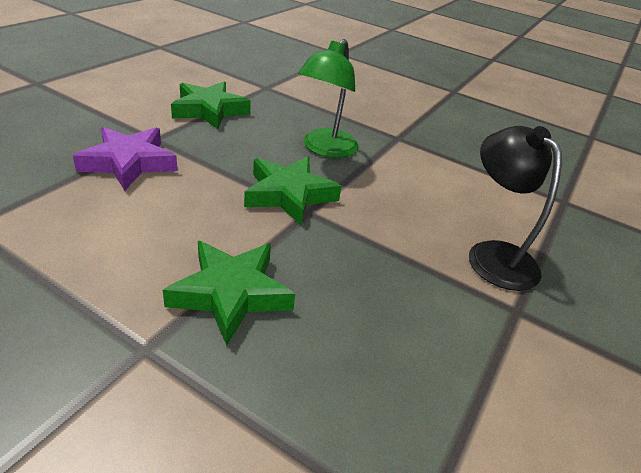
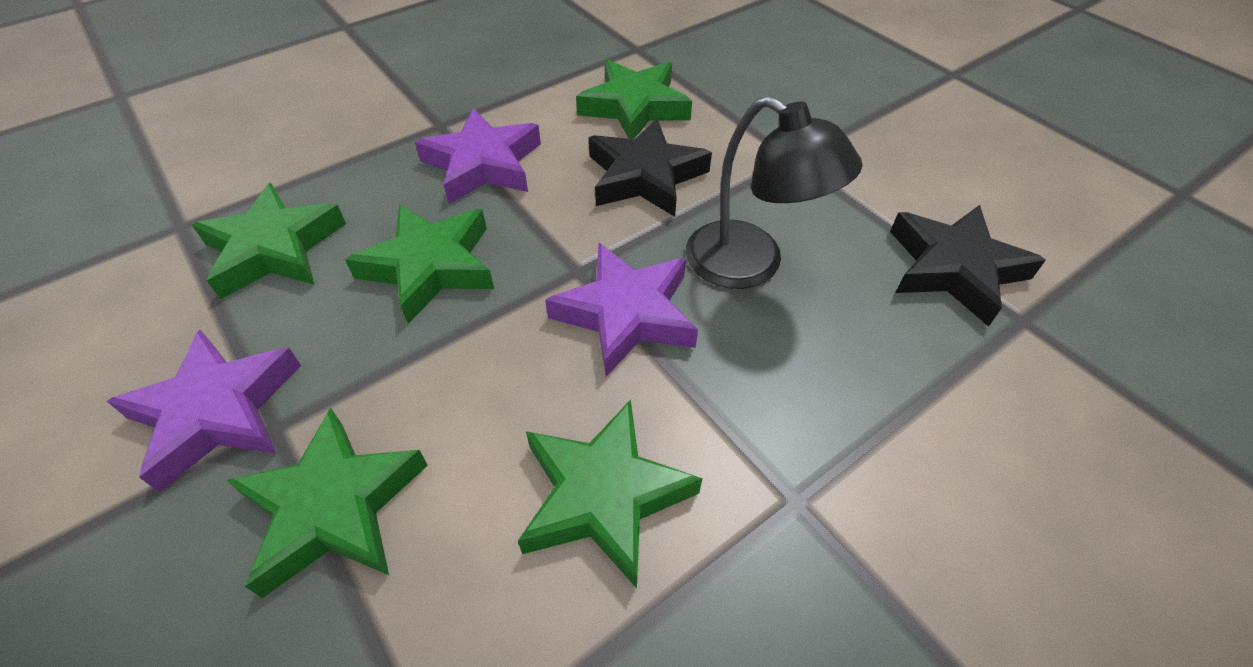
black star: 0 -> 2
green lamp: 1 -> 0
green star: 3 -> 5
purple star: 1 -> 3

